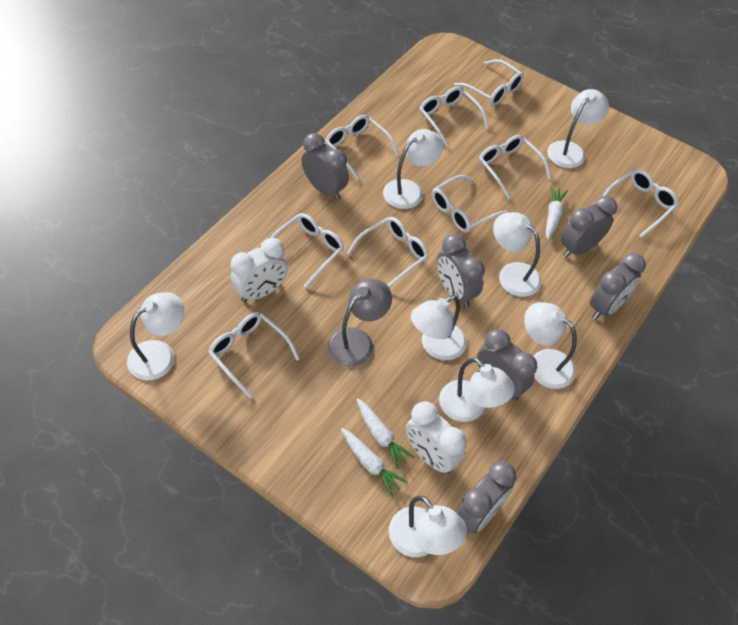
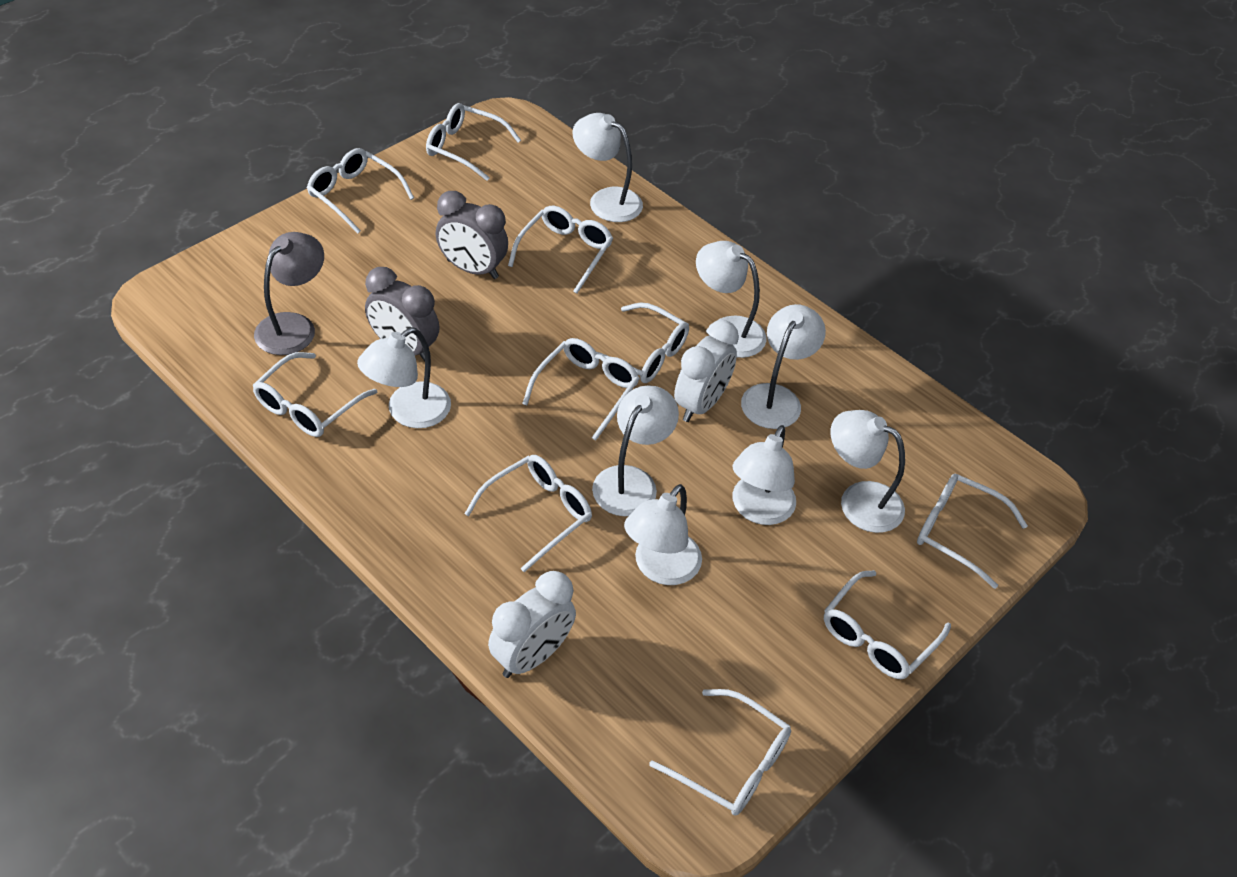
grey clock: 6 -> 2
white carrot: 3 -> 0
white glasses: 9 -> 10

